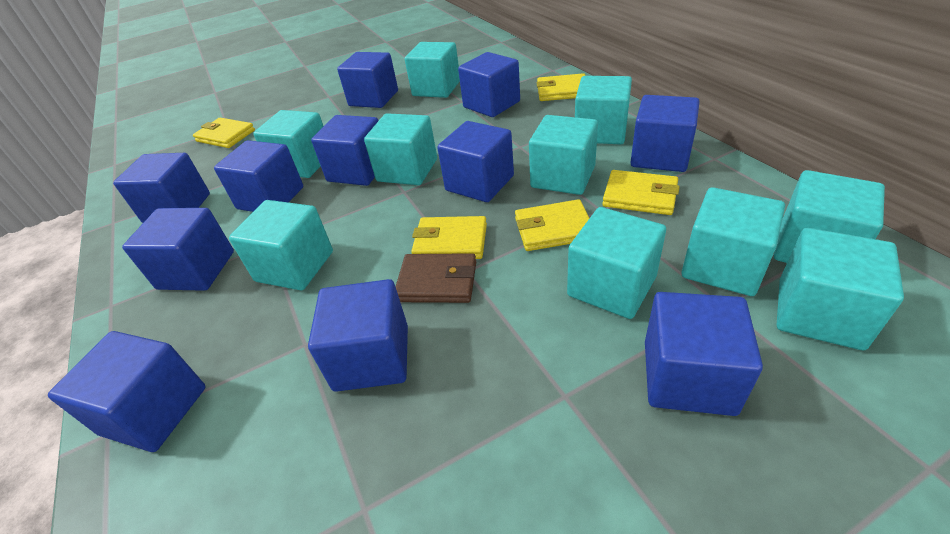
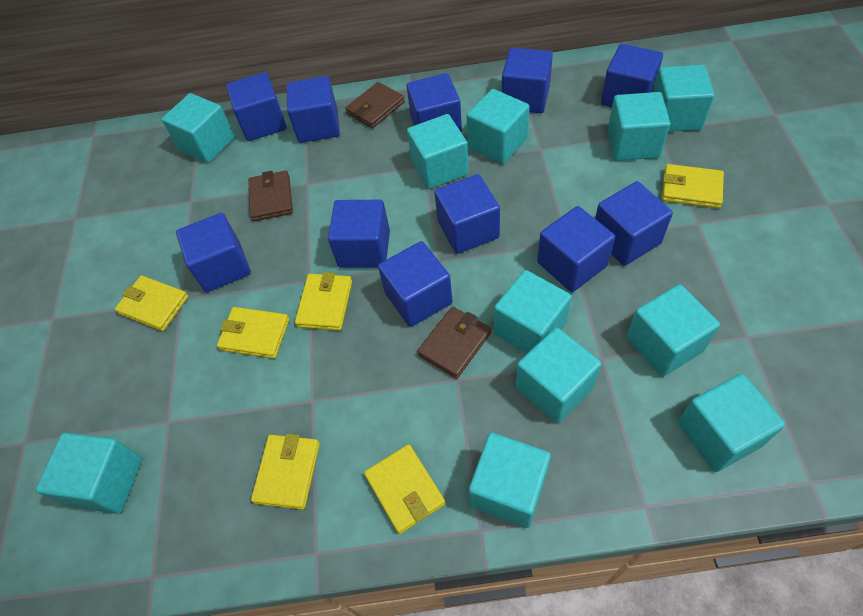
brown wallet: 1 -> 3
turquoise cube: 10 -> 11
yellow wallet: 5 -> 6

